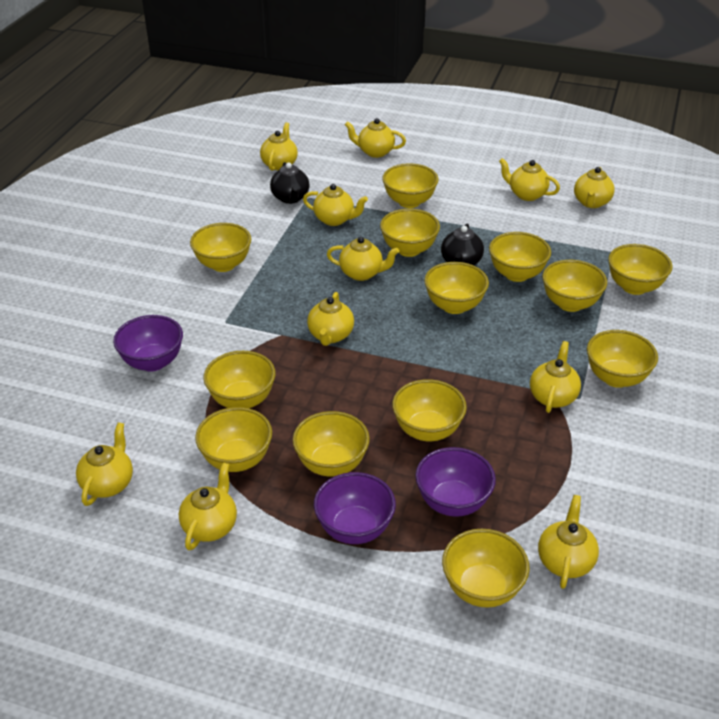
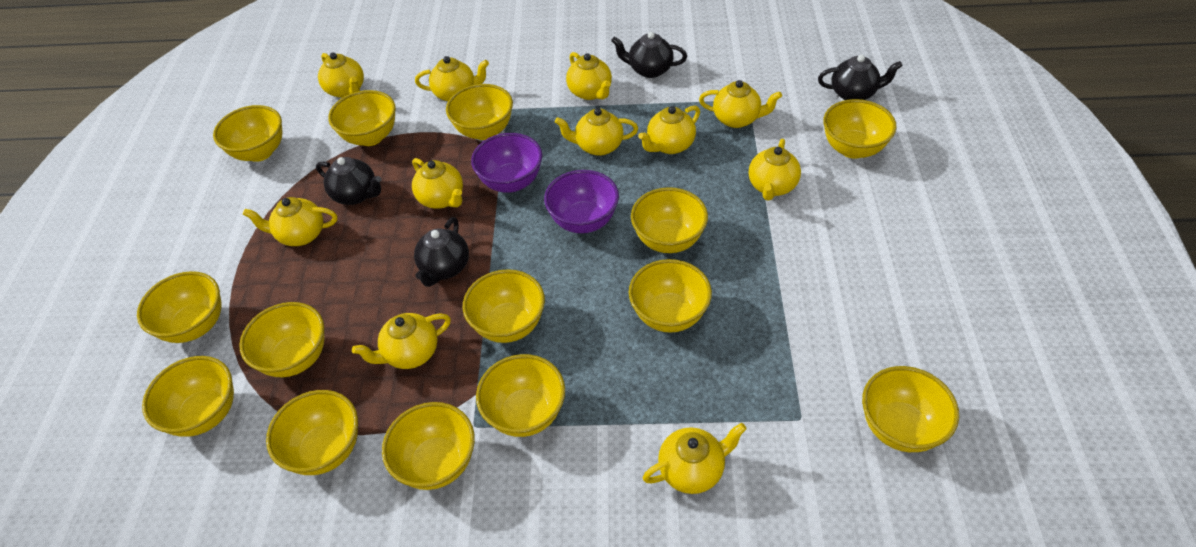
black teapot: 2 -> 4
purple bowl: 3 -> 2
yellow bowl: 13 -> 14

